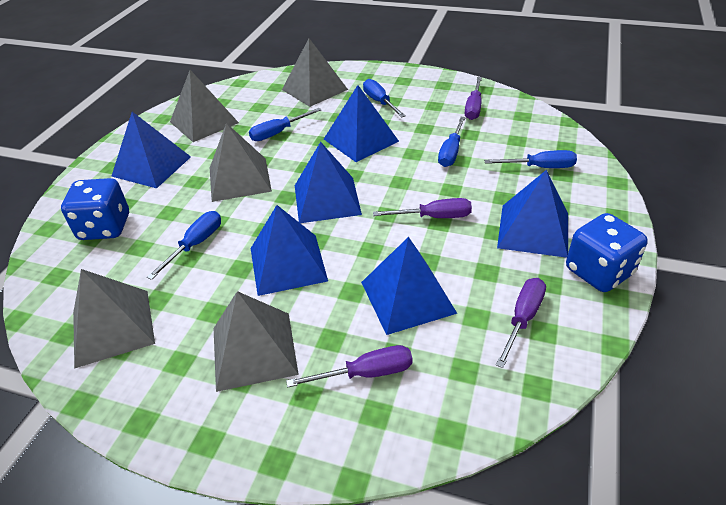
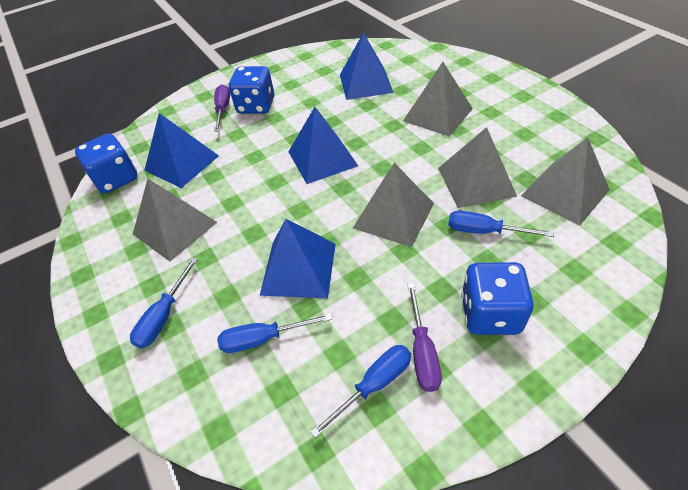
blue dice: 2 -> 3
blue pyramid: 6 -> 4
blue screwdriver: 5 -> 4
purple screwdriver: 4 -> 2

